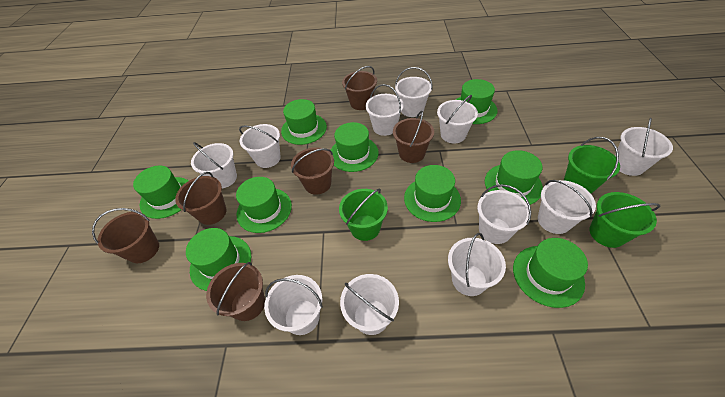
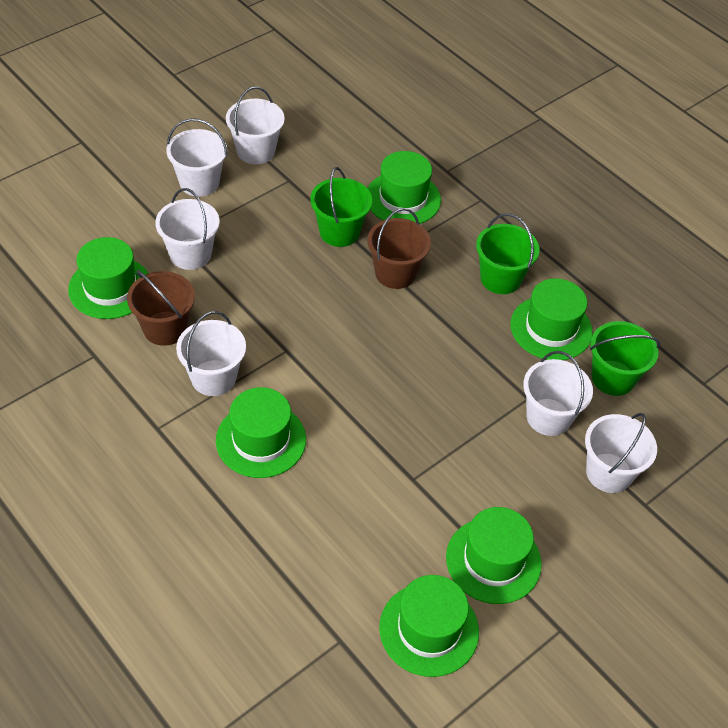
brown bucket: 6 -> 2
green hat: 9 -> 6
white bucket: 11 -> 6

